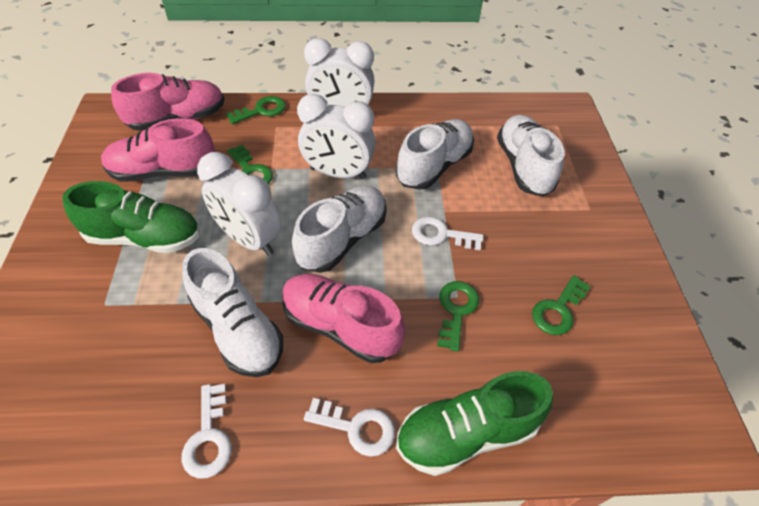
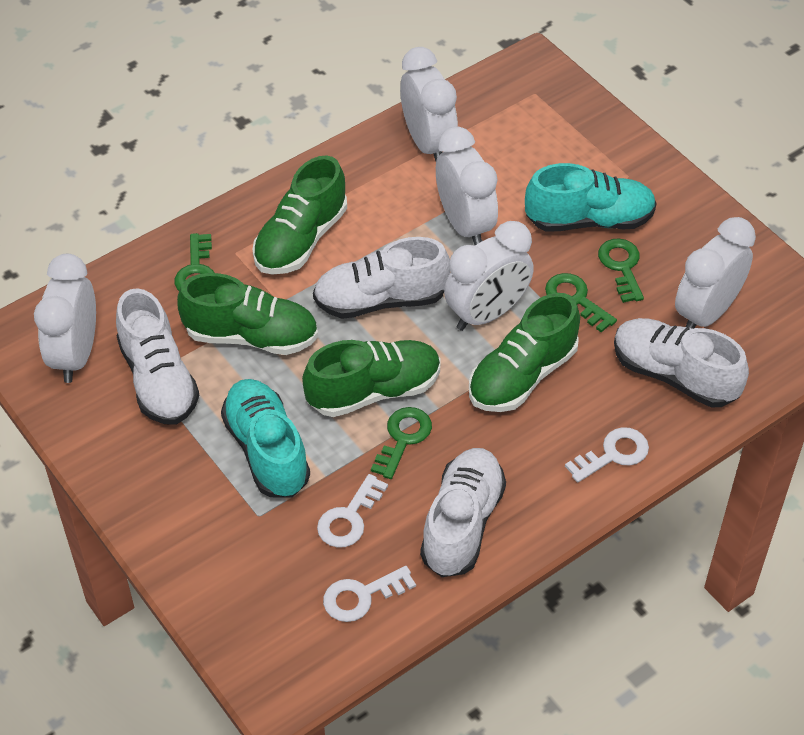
green shoe: 2 -> 4
pink shoe: 3 -> 0
turquoise shoe: 0 -> 2
white clock: 3 -> 5

